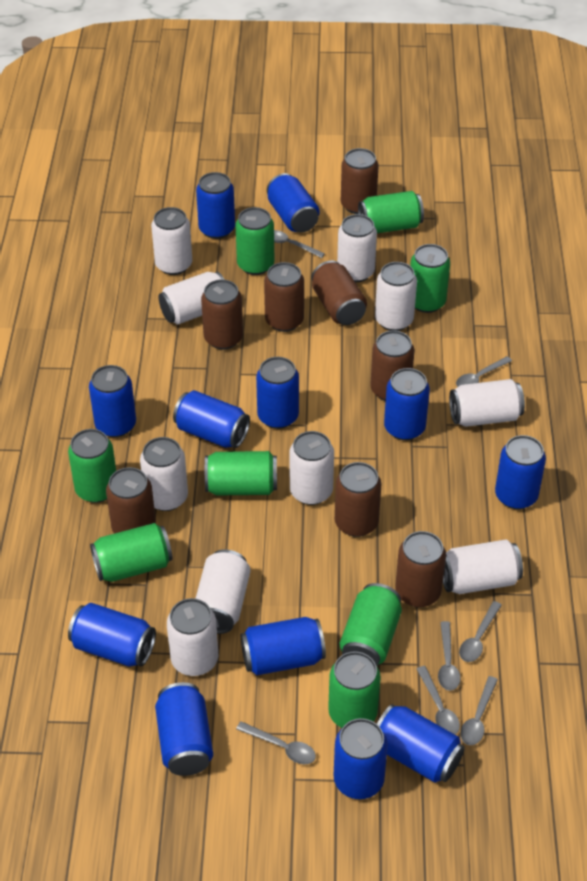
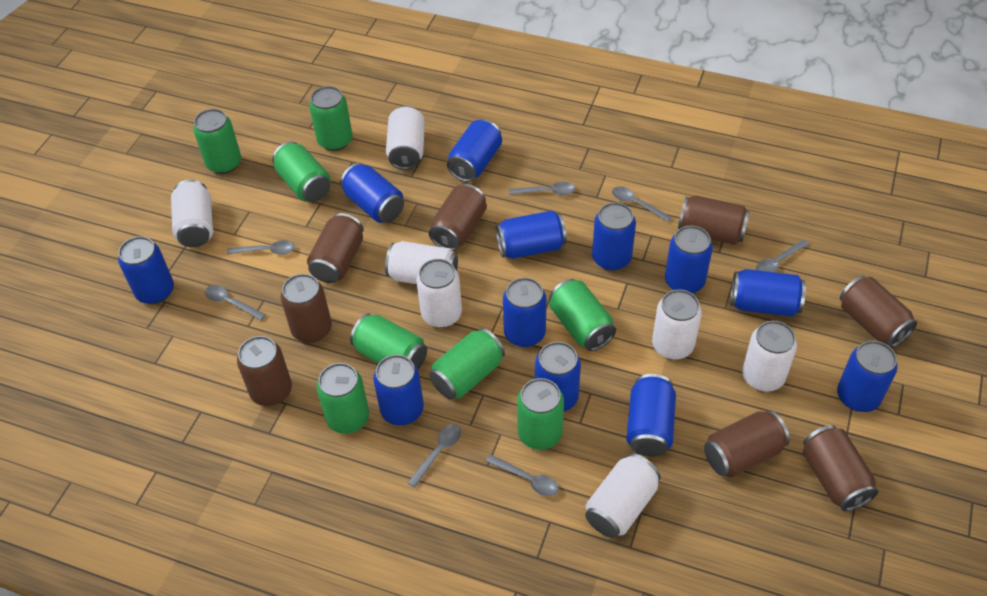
white can: 10 -> 7

